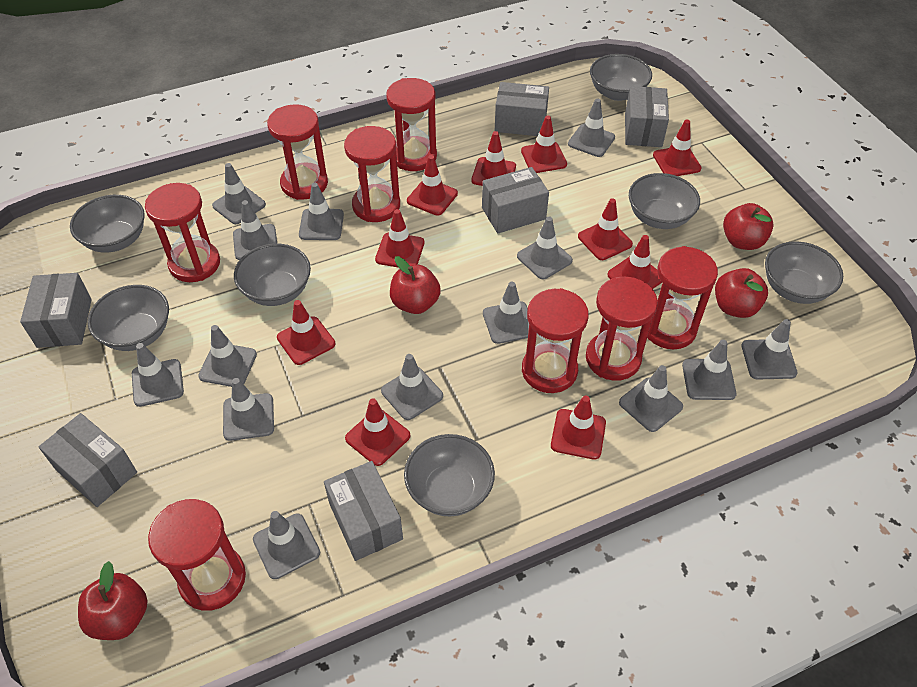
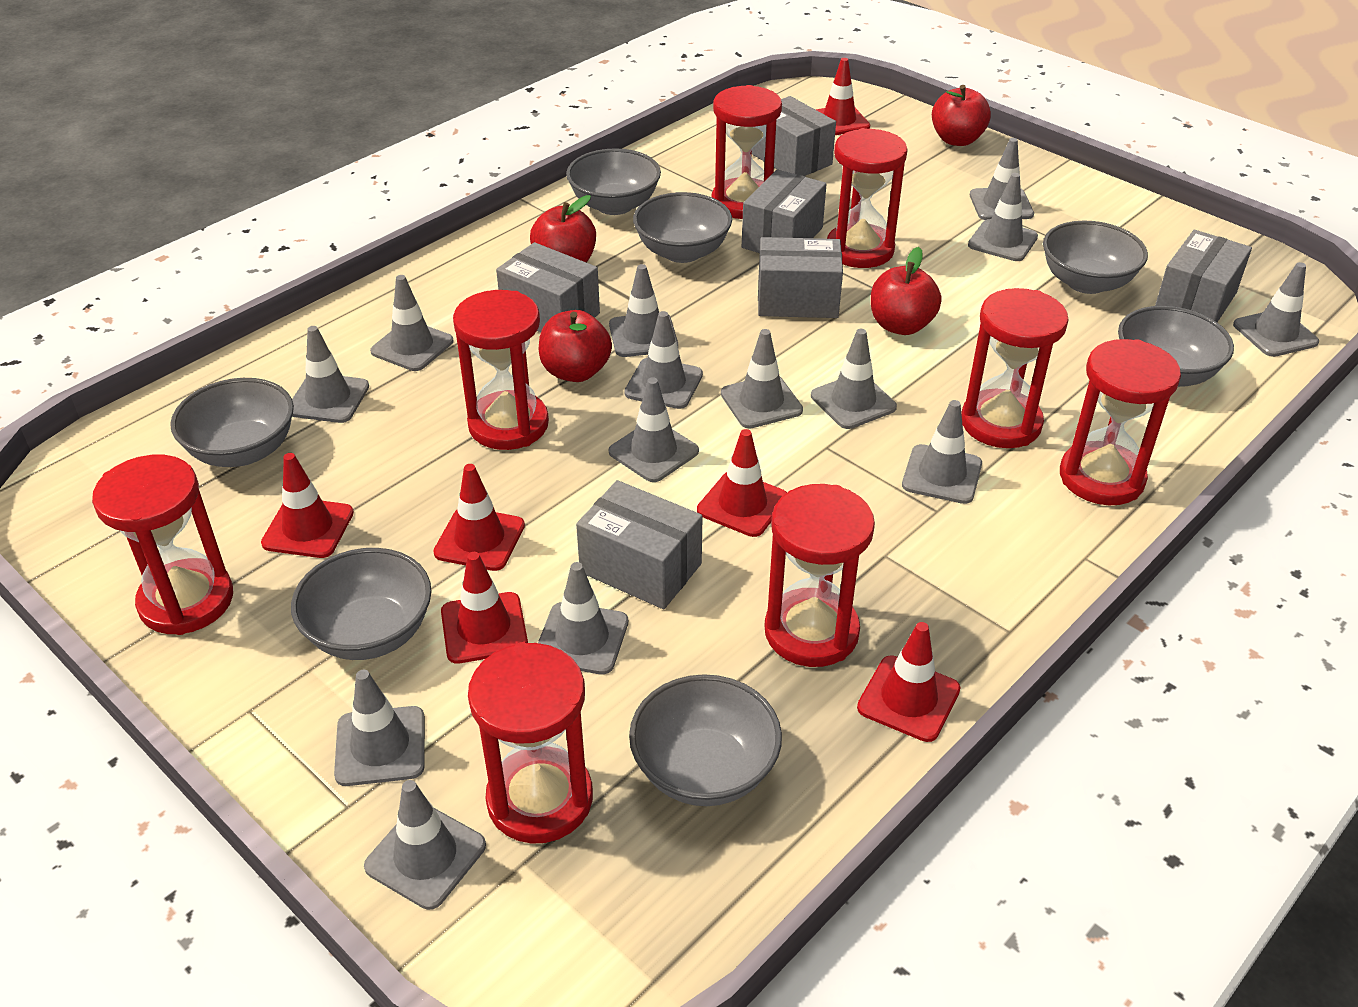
red traffic cone: 10 -> 6

